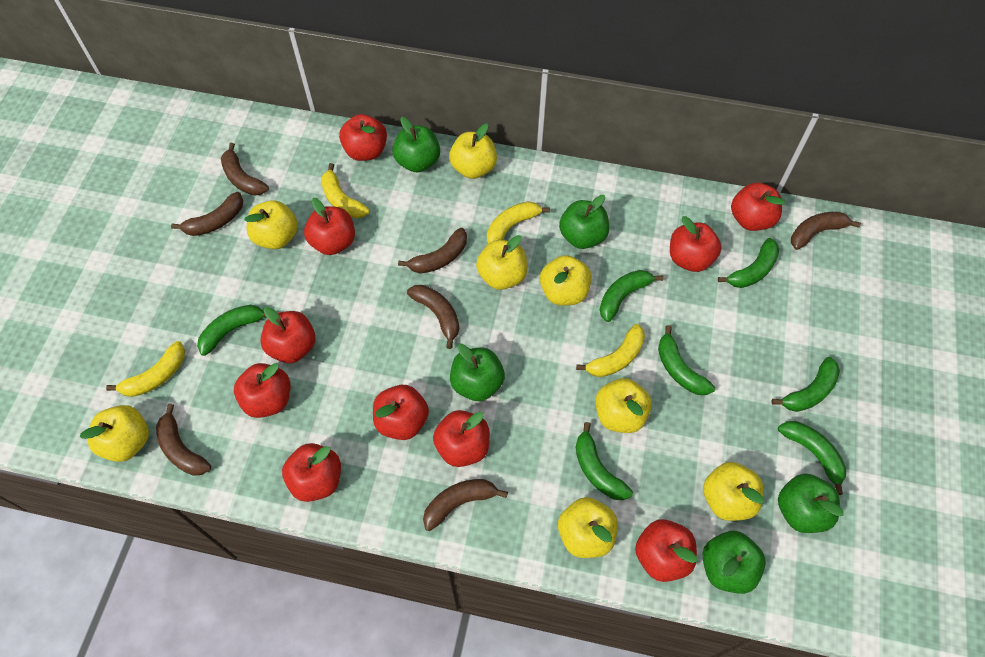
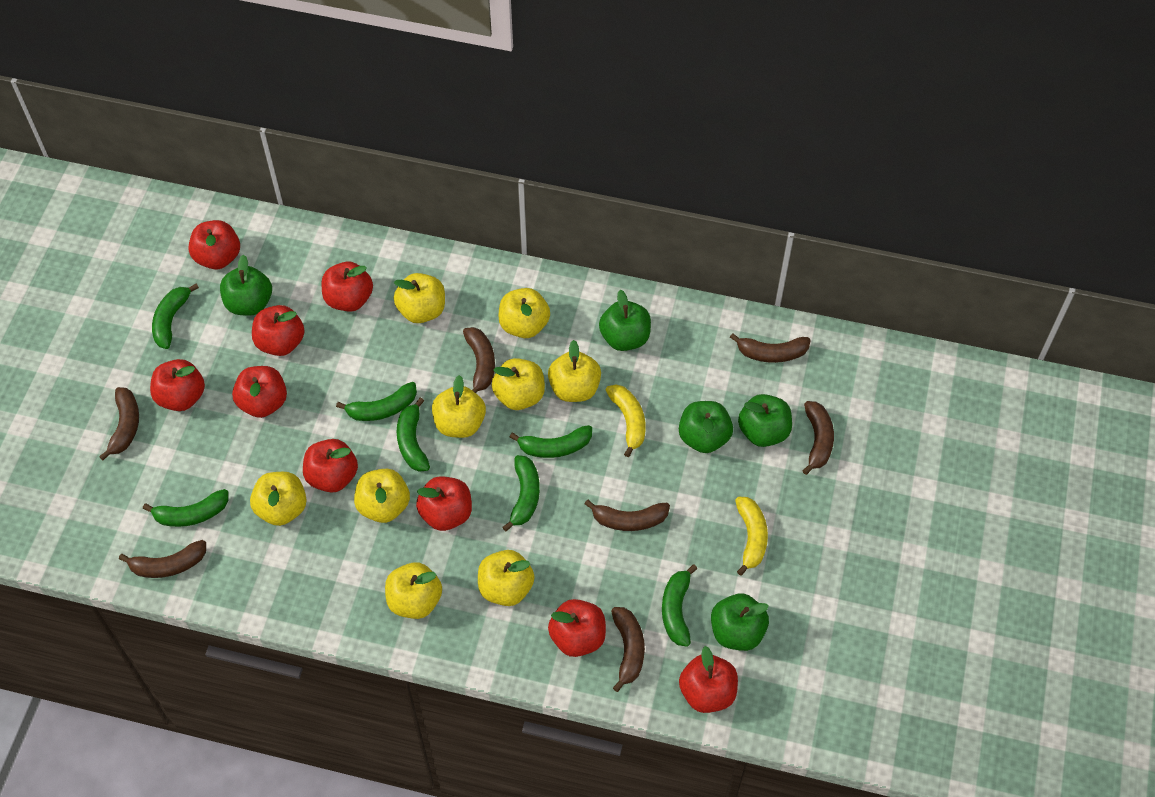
red apple: 10 -> 9
yellow apple: 8 -> 9
yellow banana: 4 -> 2

